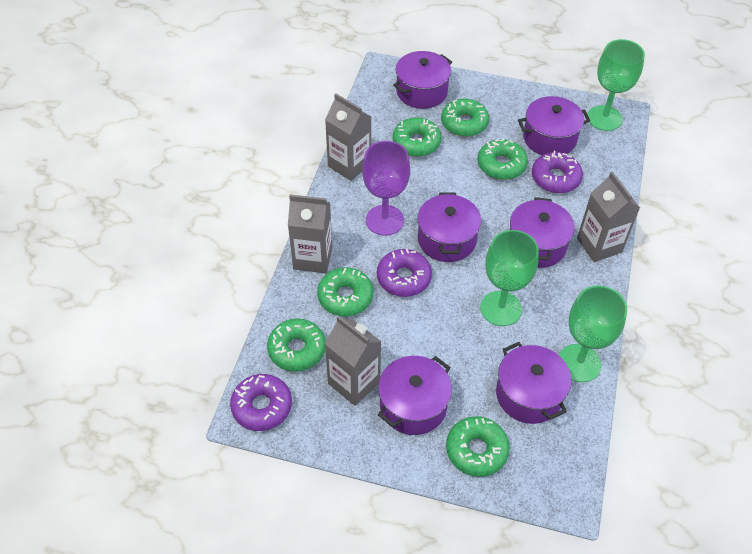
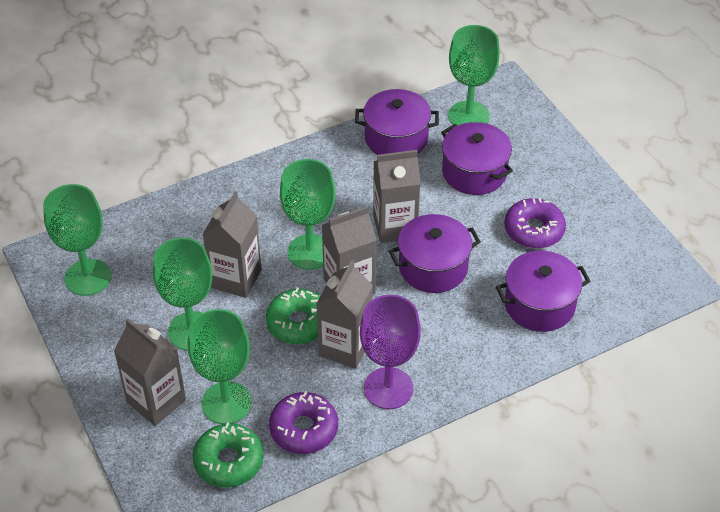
green donut: 6 -> 2
green goblet: 3 -> 5
grey carton: 4 -> 5
purple donut: 3 -> 2
purple pot: 6 -> 4

